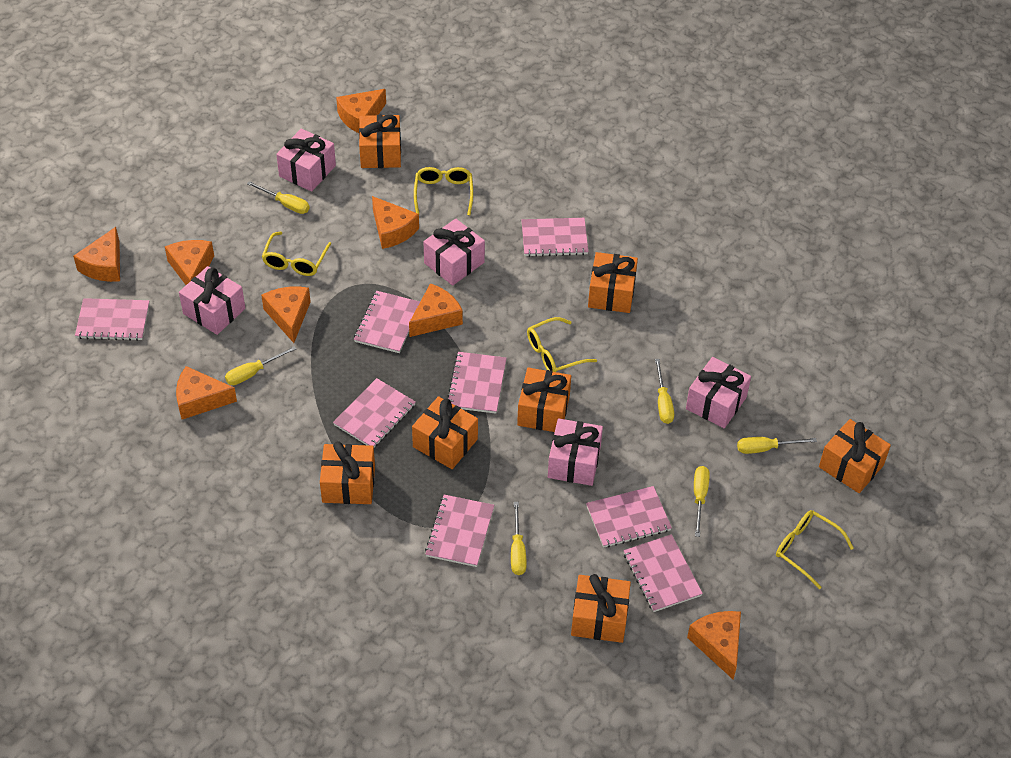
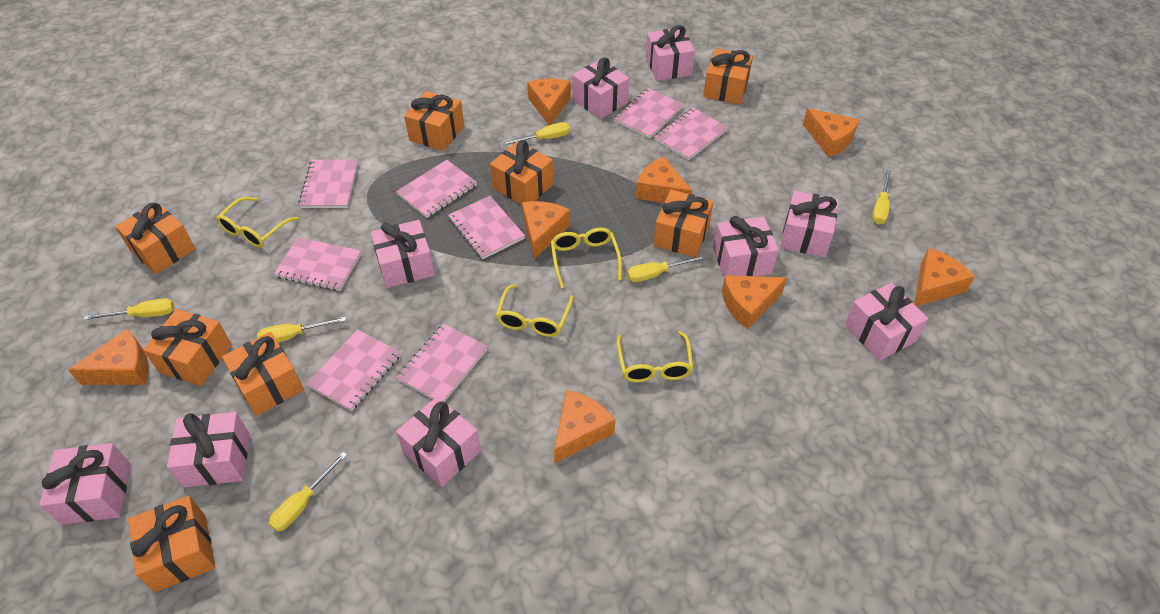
orange gift: 7 -> 8
pink gift: 5 -> 9

